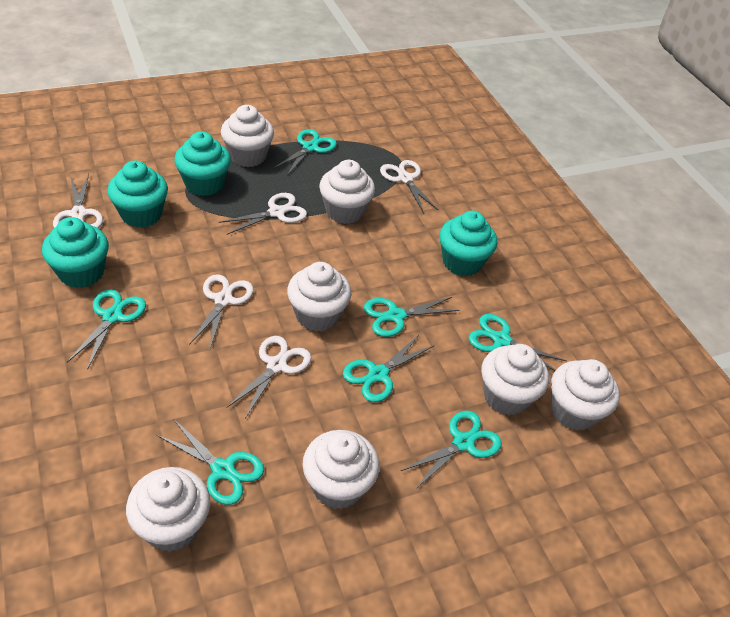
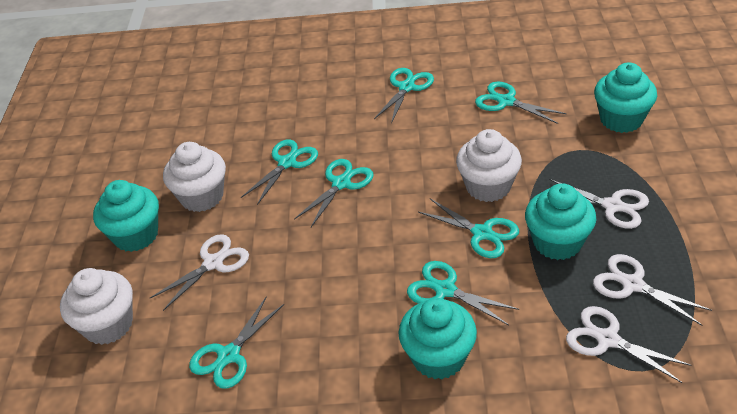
white cupcake: 7 -> 3
white scissors: 5 -> 4

